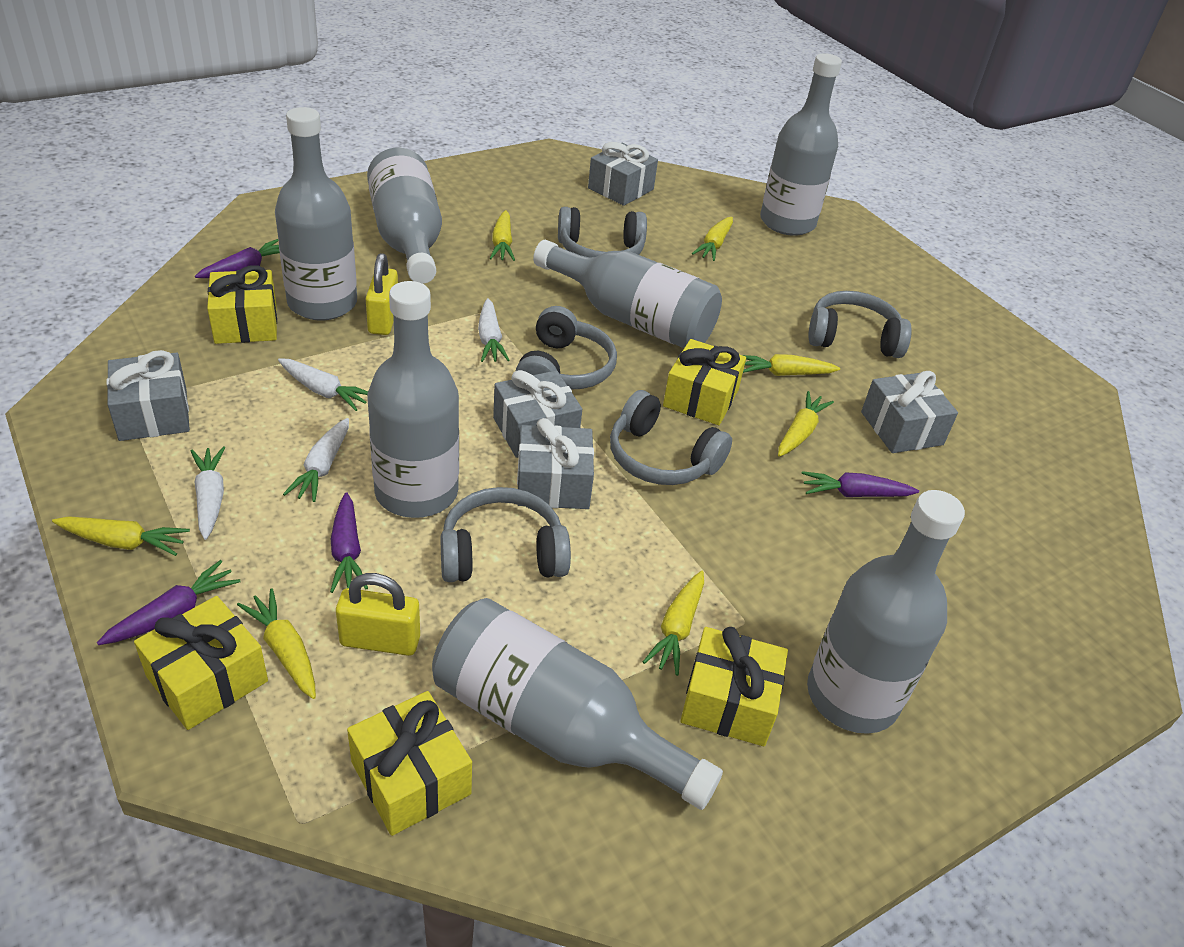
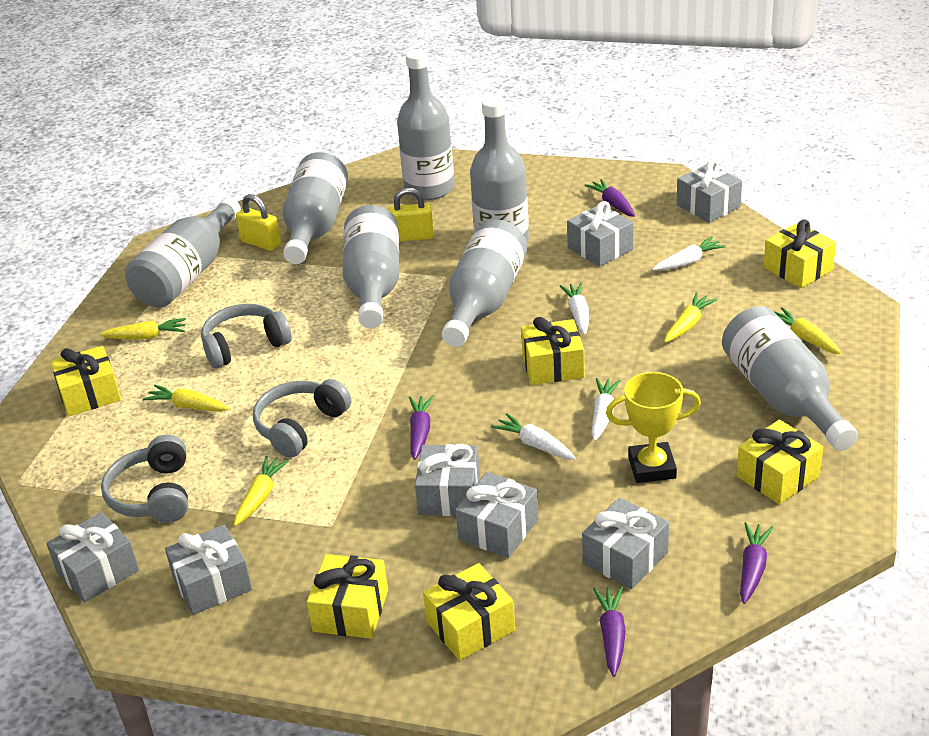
grey gift: 5 -> 7
grey headphones: 5 -> 3
yellow carrot: 7 -> 5
yellow gift: 5 -> 6
yellow trophy: 0 -> 1

